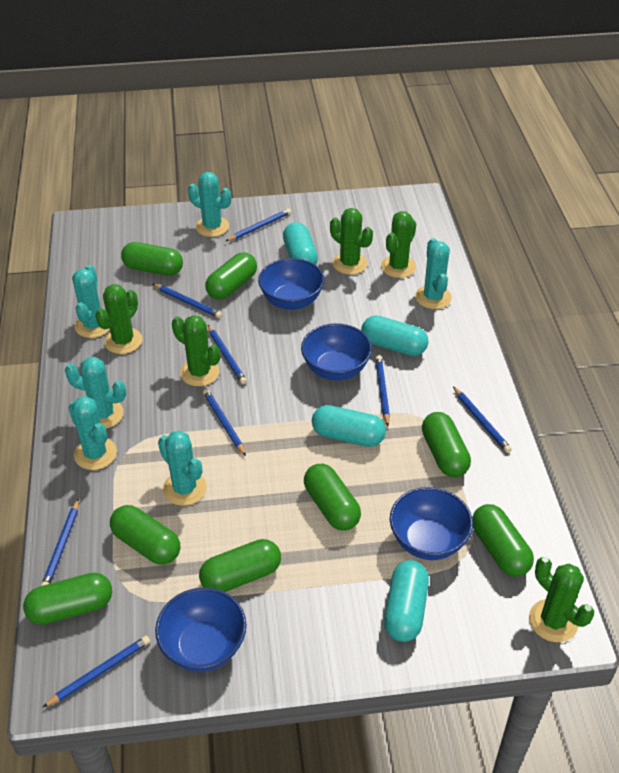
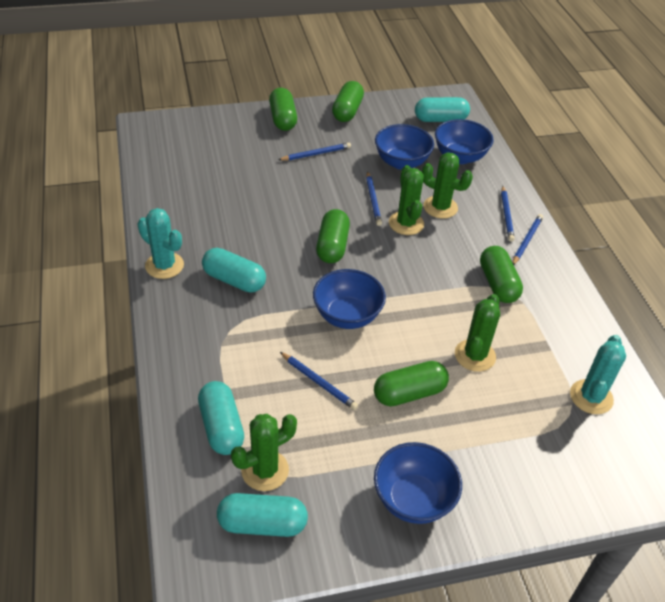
blue pencil: 8 -> 5
green cactus: 5 -> 4
green capsule: 8 -> 5
turquoise cactus: 6 -> 2

